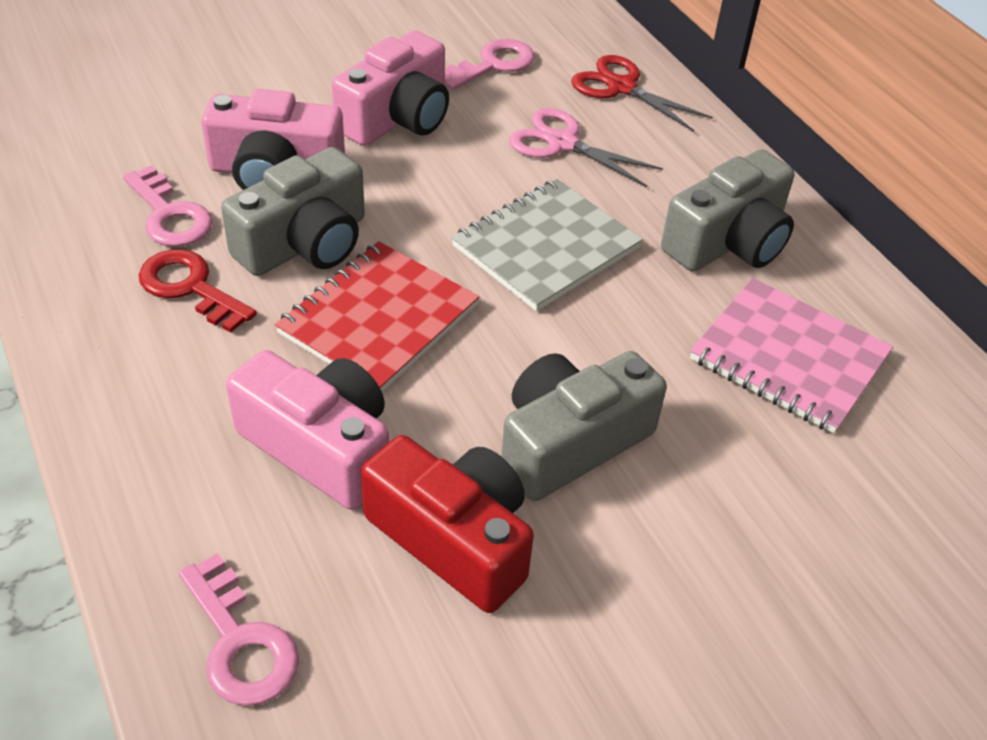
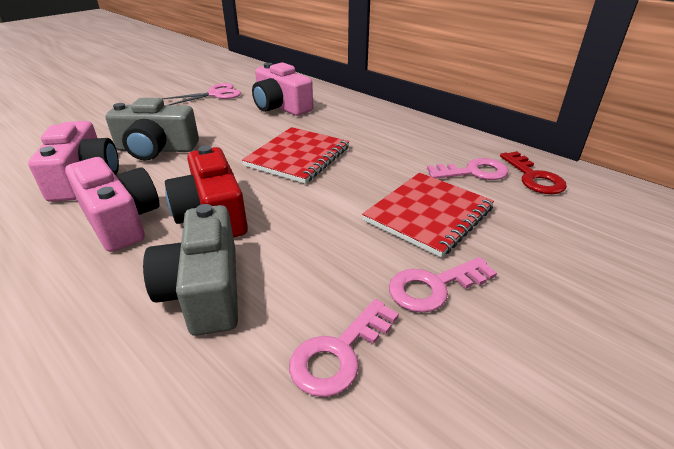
grey camera: 3 -> 2
grey notebook: 1 -> 0
pink notebook: 1 -> 0
red notebook: 1 -> 2
red scissors: 1 -> 0

